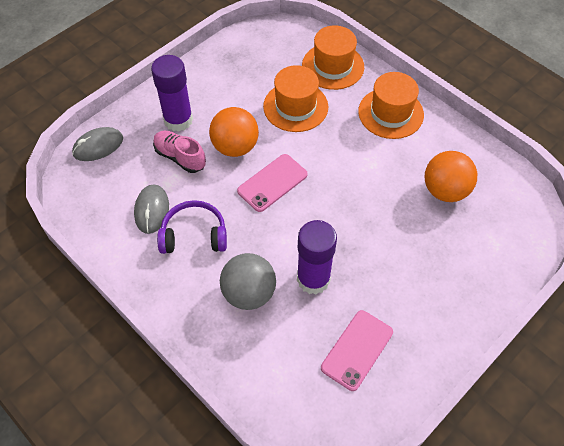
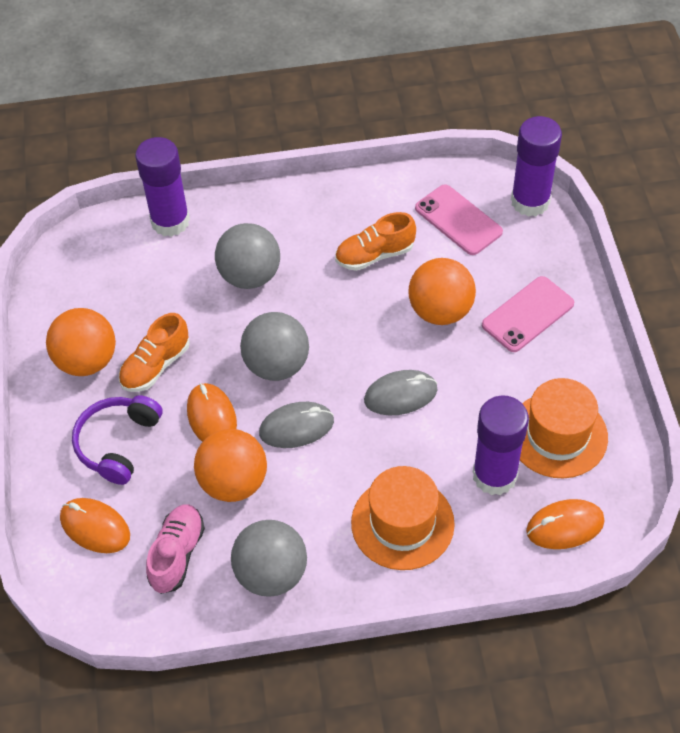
grey ball: 1 -> 3
orange ball: 2 -> 3
orange hat: 3 -> 2
orange mouse: 0 -> 3
orange shoe: 0 -> 2
purple glue stick: 2 -> 3

